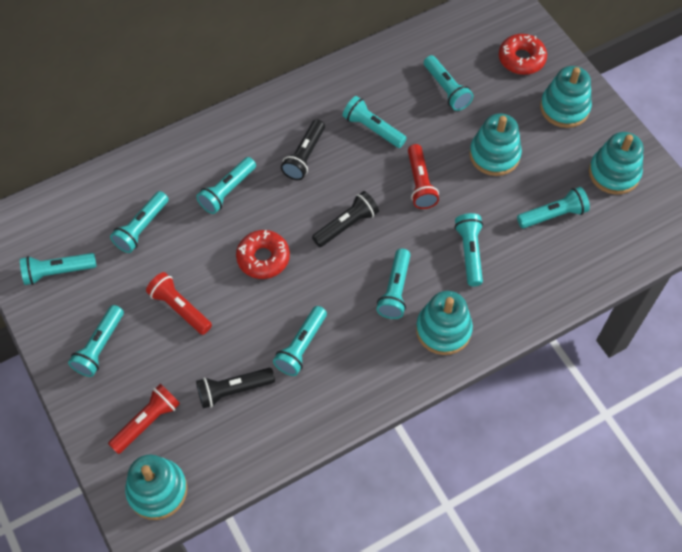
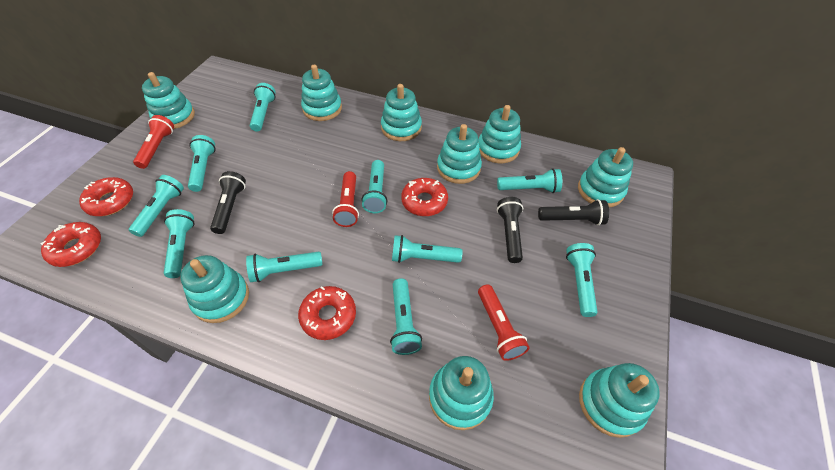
red donut: 2 -> 4
turquoise stacking toy: 5 -> 9

